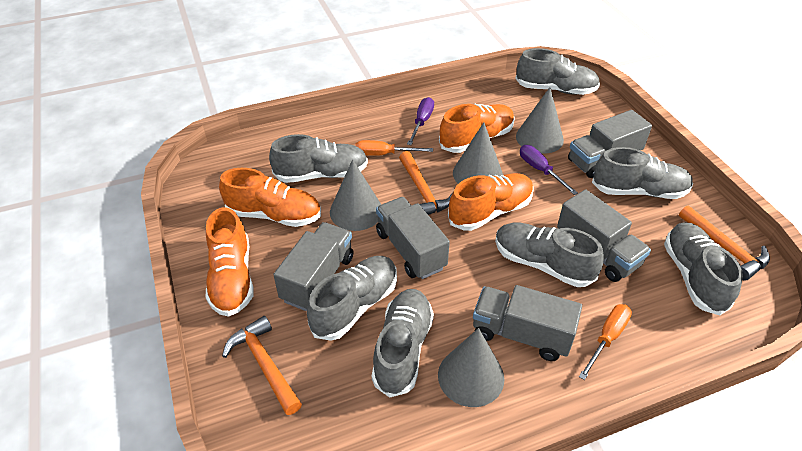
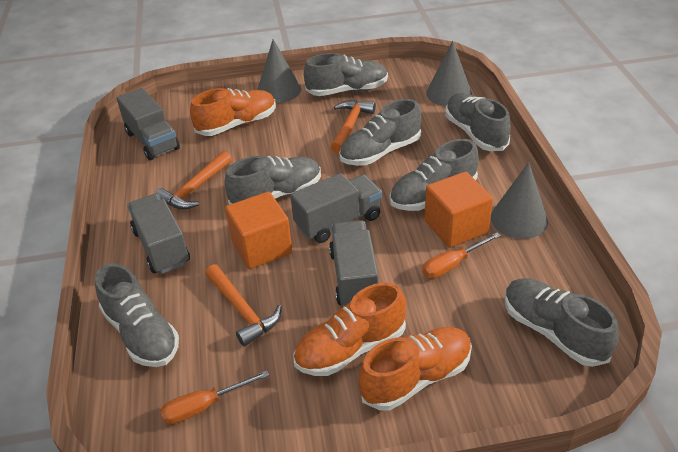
grey cone: 4 -> 3
grey truck: 5 -> 4
orange cube: 0 -> 2
orange shoe: 4 -> 3
purple screwdriver: 2 -> 0

